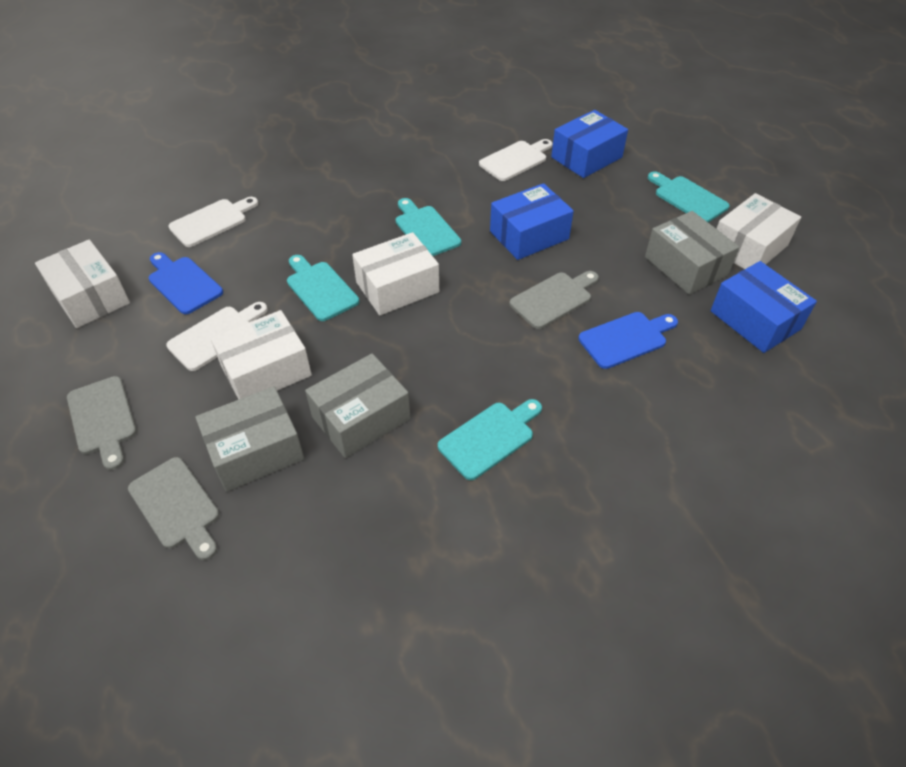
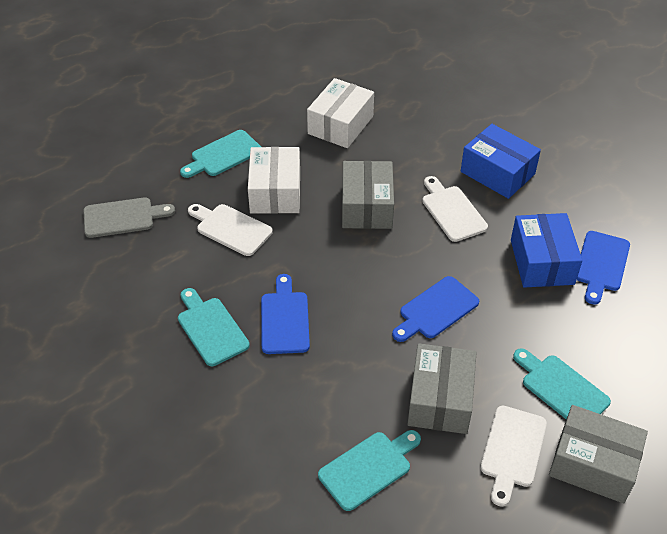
blue box: 3 -> 2
blue cutting board: 2 -> 3
grey cutting board: 3 -> 1
white box: 4 -> 2

